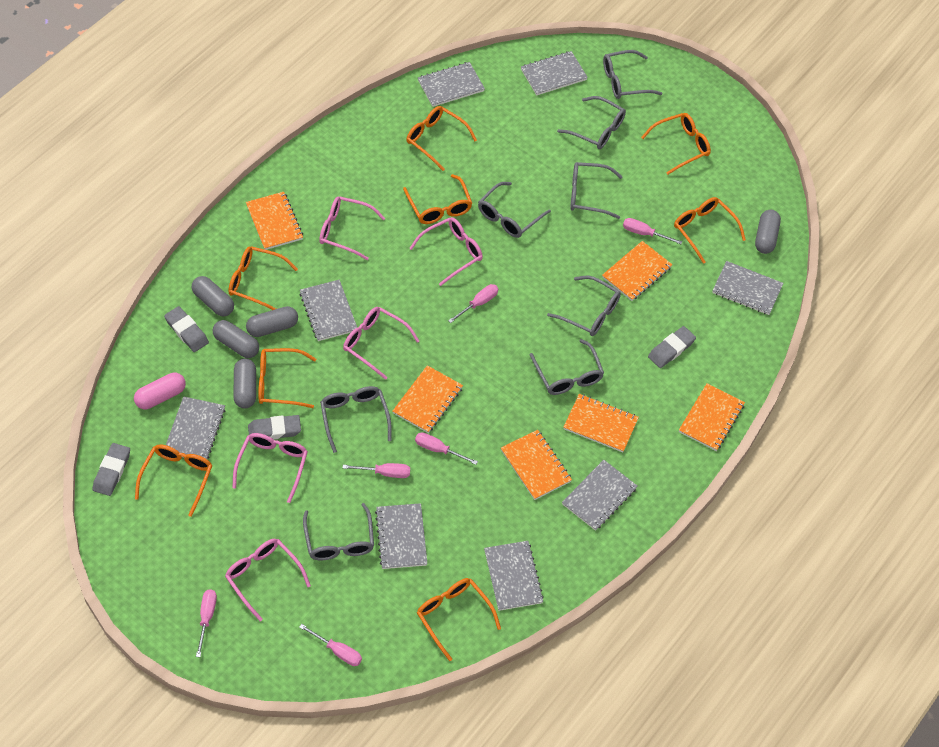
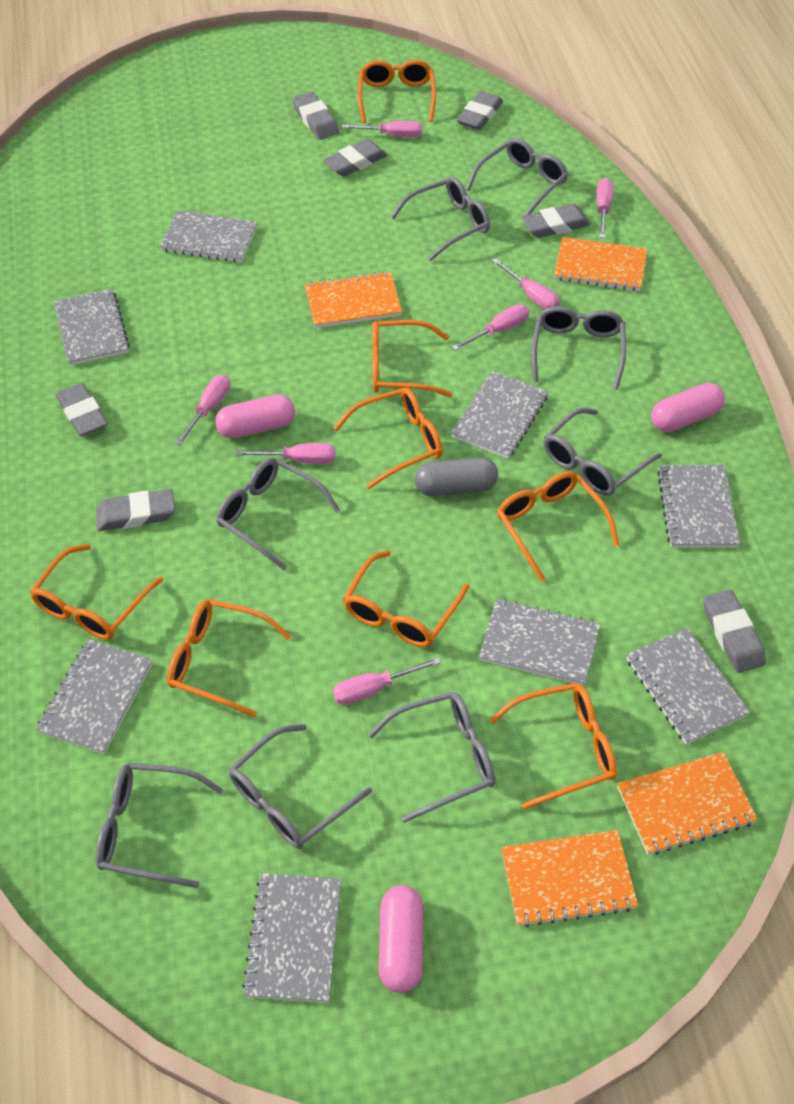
grey capsule: 5 -> 1
grey eraser: 4 -> 7
orange notebook: 6 -> 4
pink capsule: 1 -> 3
pink glasses: 5 -> 0
pink screwdriver: 6 -> 7

